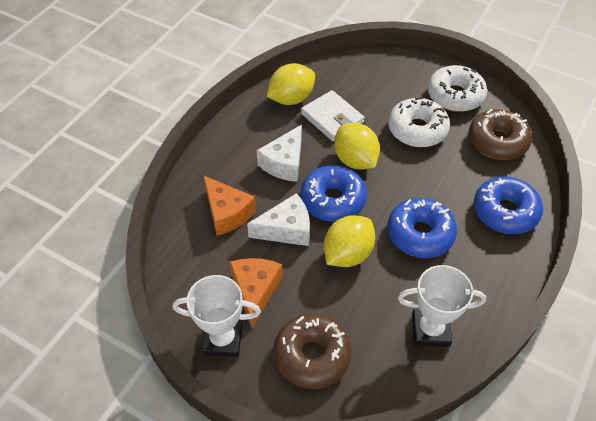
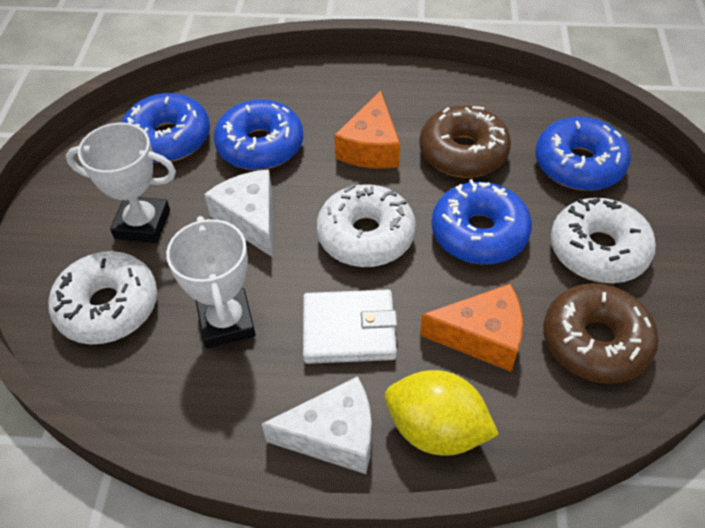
blue donut: 3 -> 4
white donut: 2 -> 3
yellow lemon: 3 -> 1

